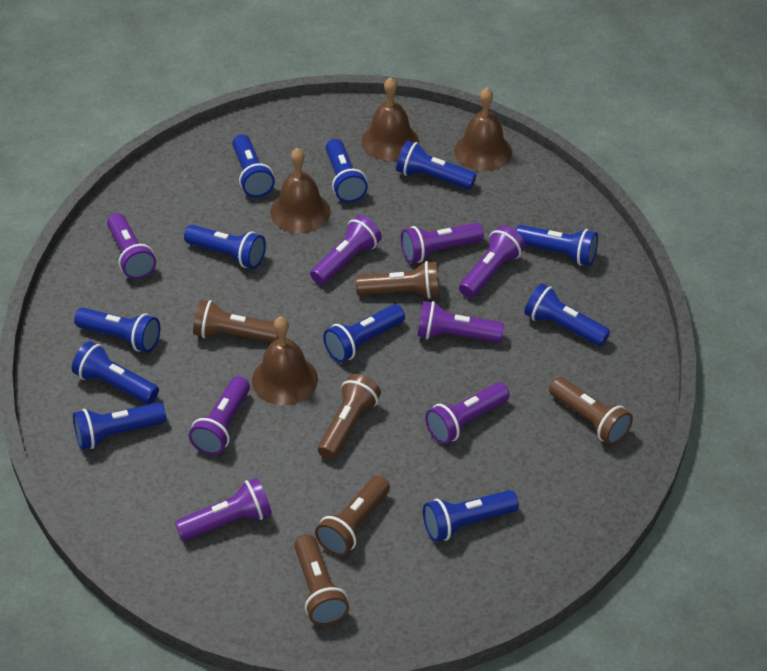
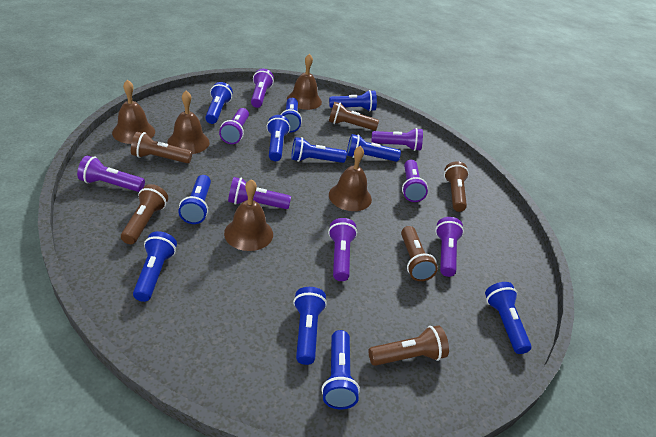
brown bell: 4 -> 5

